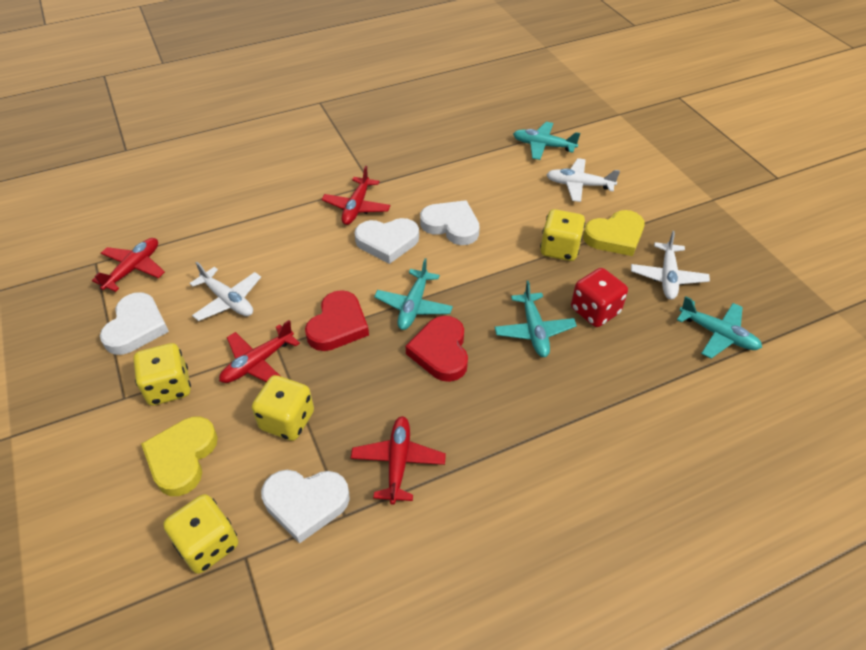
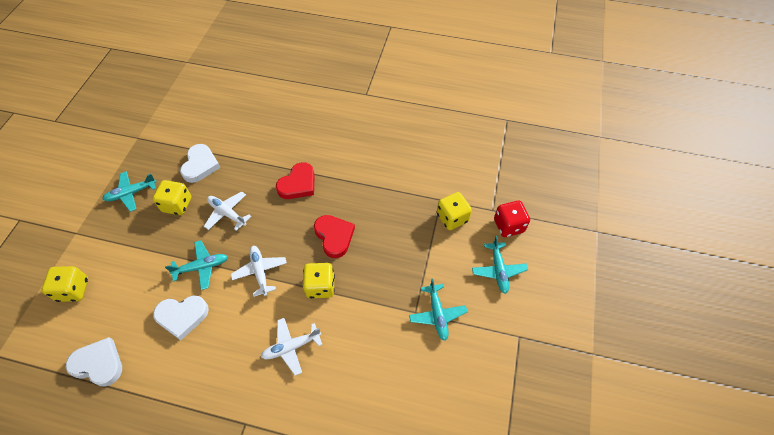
red plane: 4 -> 0
white heart: 4 -> 3
yellow heart: 2 -> 0

